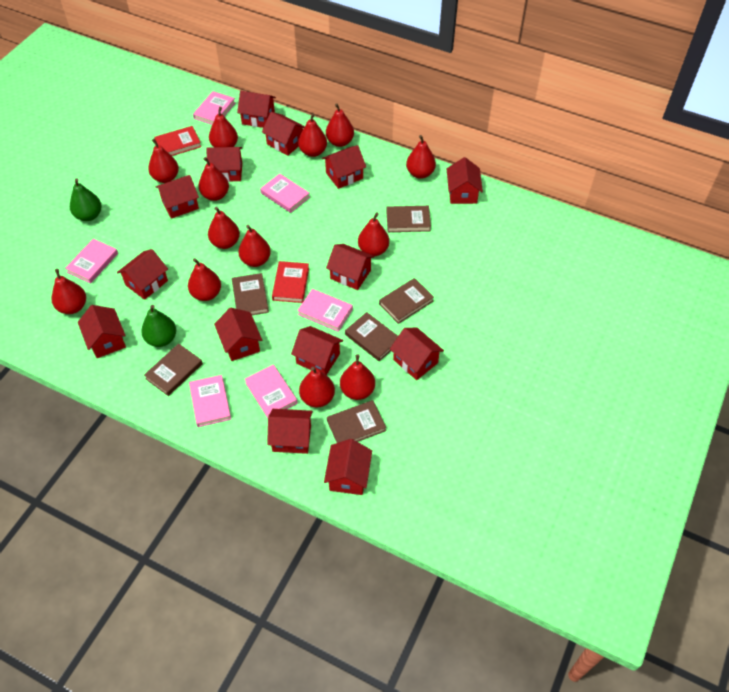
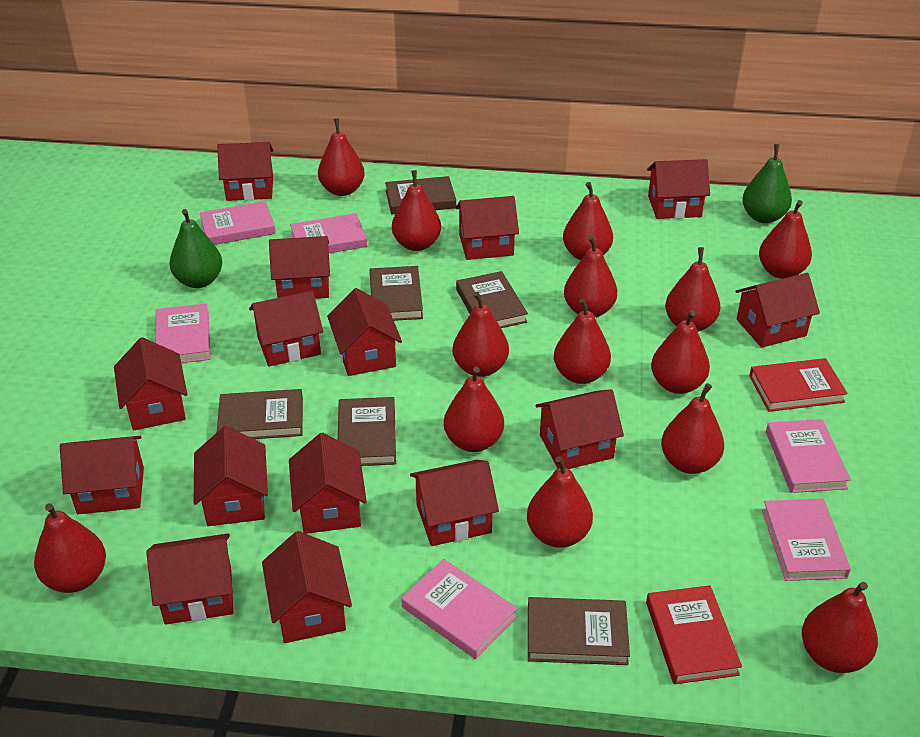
red house: 14 -> 15
red pear: 13 -> 14

